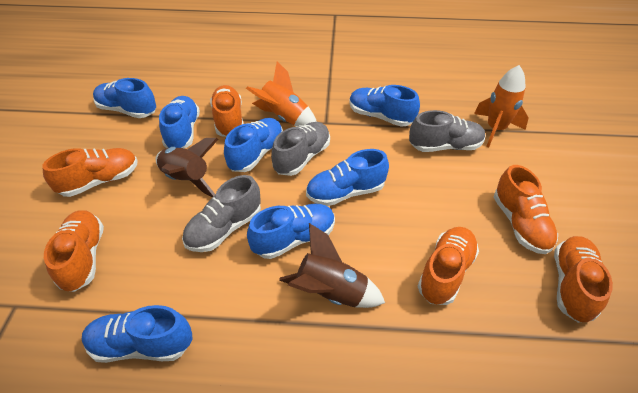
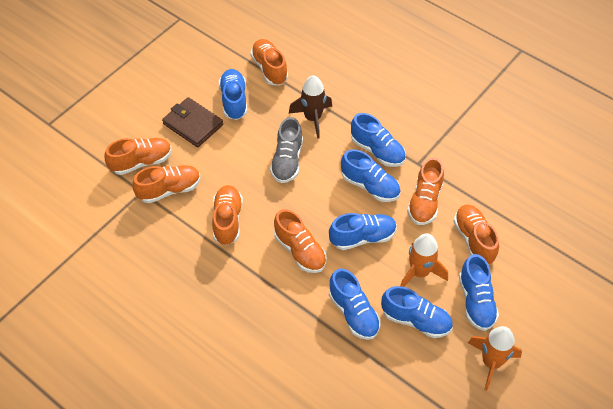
brown rocket: 2 -> 1
brown wallet: 0 -> 1
grey shoe: 3 -> 1
orange shoe: 6 -> 7

